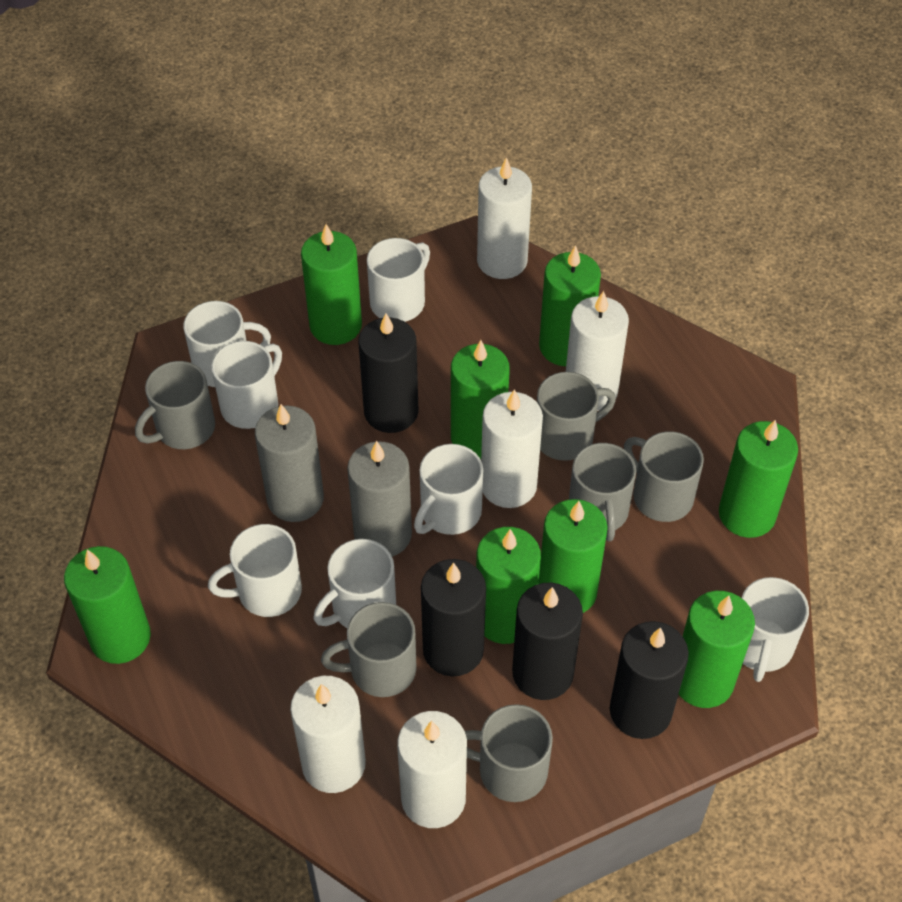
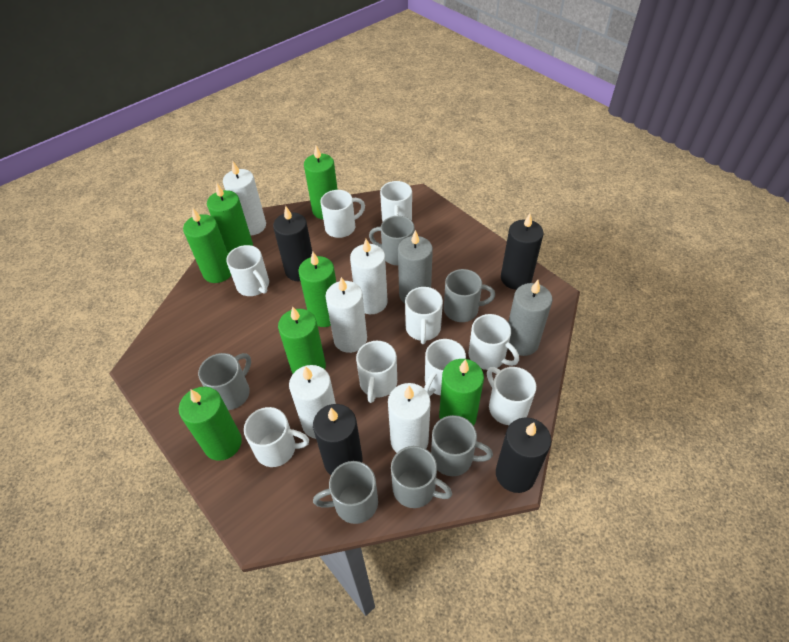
green candle: 8 -> 7
white mug: 7 -> 9

